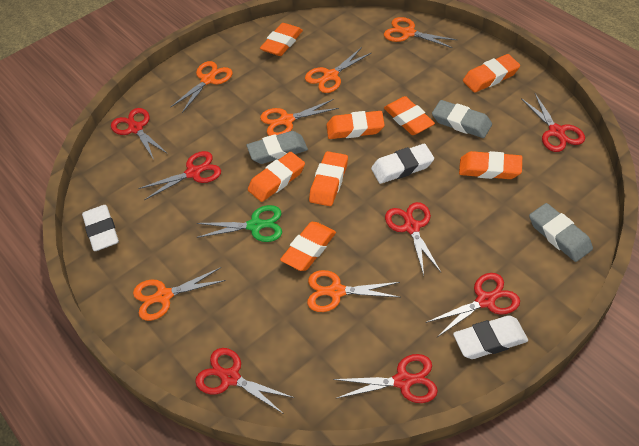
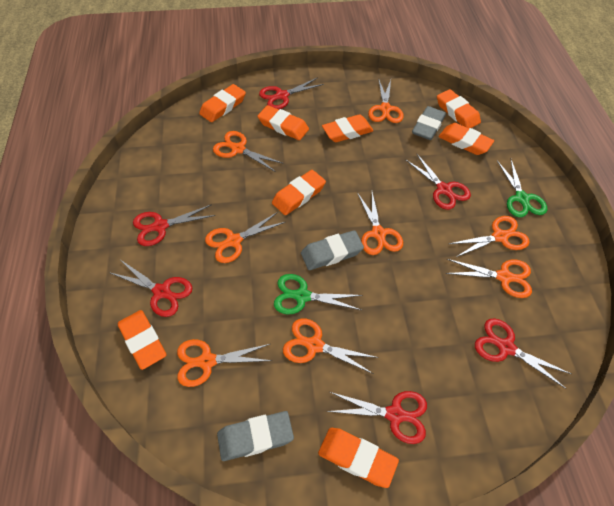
green scissors: 1 -> 2
orange scissors: 6 -> 8
red scissors: 7 -> 6
white eraser: 3 -> 0

